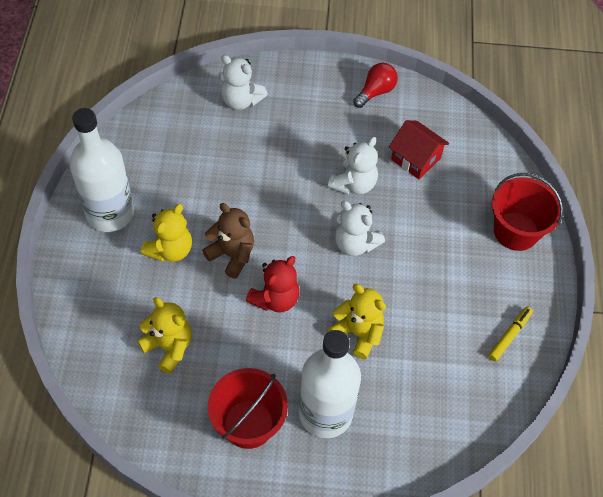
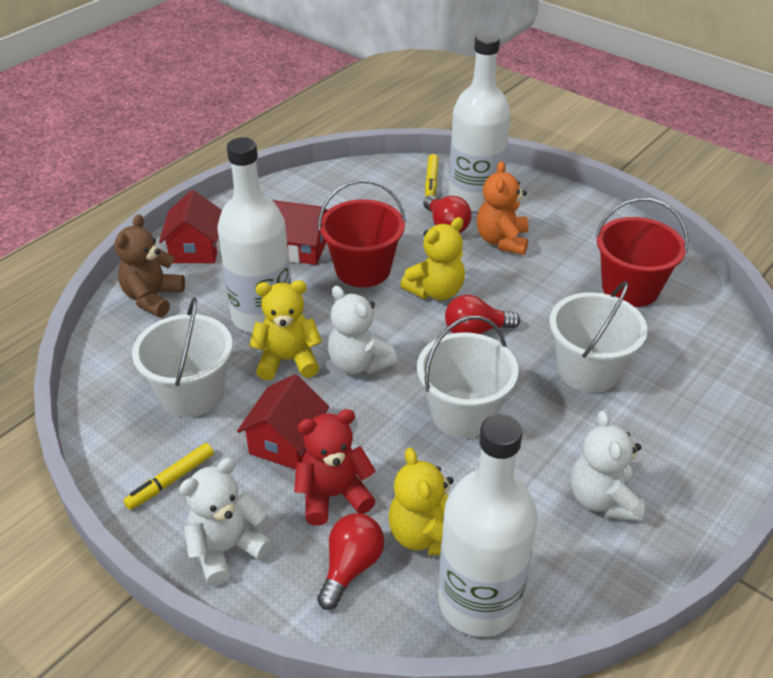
orange teddy bear: 0 -> 1
red house: 1 -> 3
red light bulb: 1 -> 3
white bottle: 2 -> 3
white bucket: 0 -> 3
yellow marker: 1 -> 2

